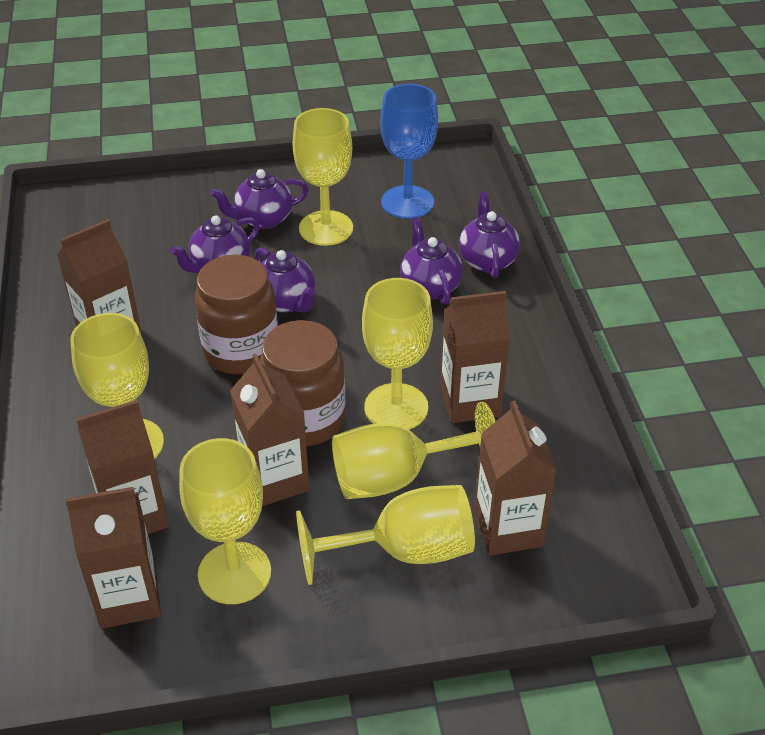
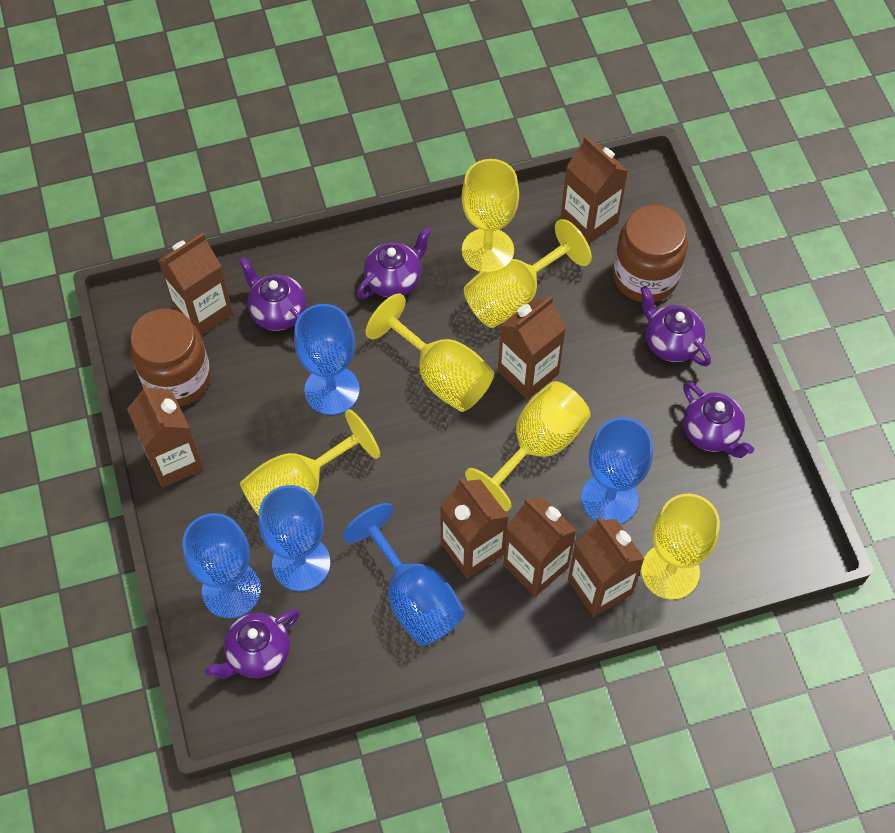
blue goblet: 1 -> 5
brown carton: 6 -> 7

